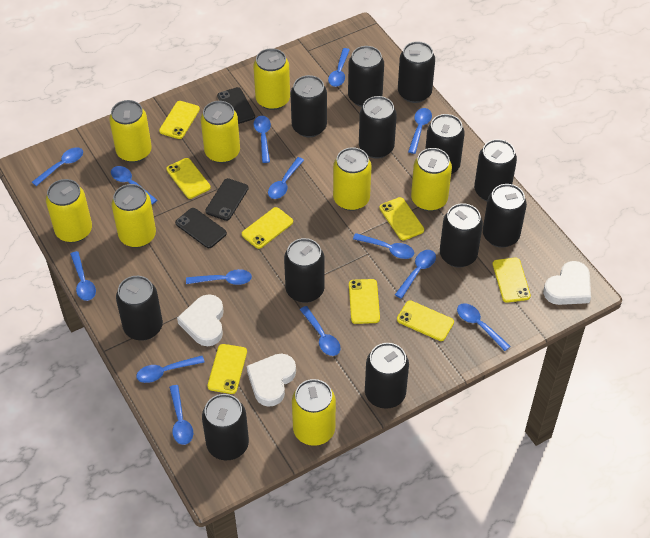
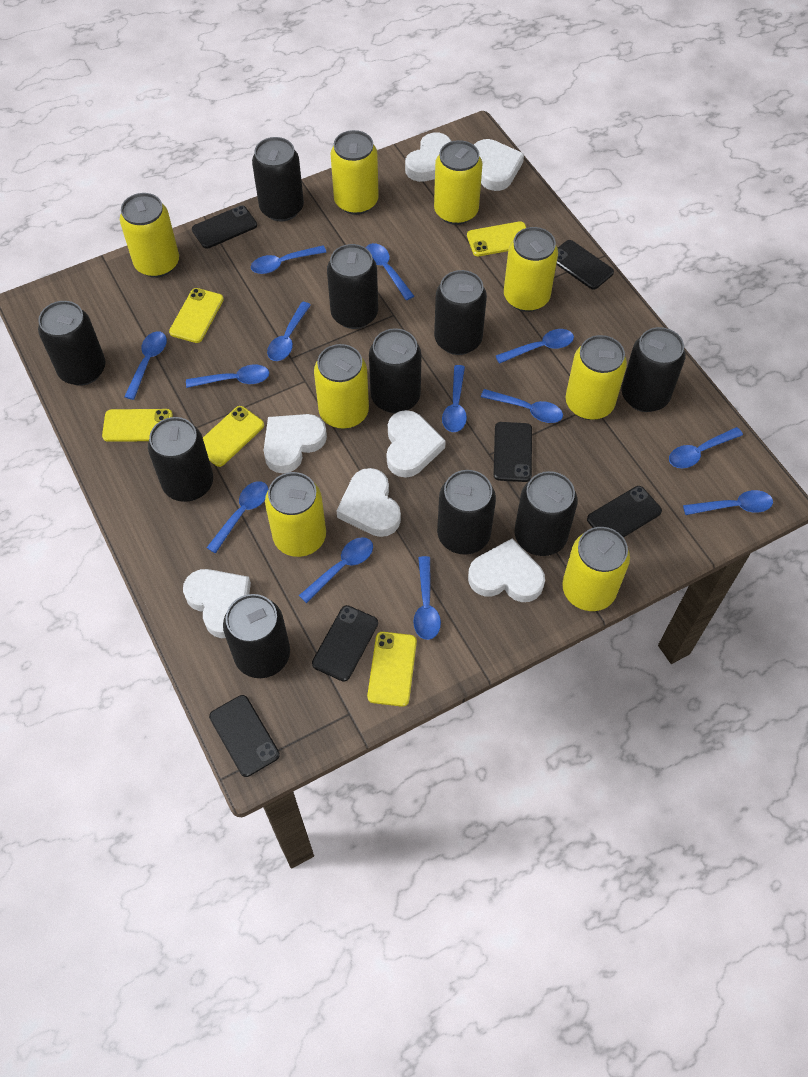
black can: 12 -> 10
black phone: 3 -> 6
blue spoon: 14 -> 13
white heart: 3 -> 7
yellow phone: 8 -> 5

